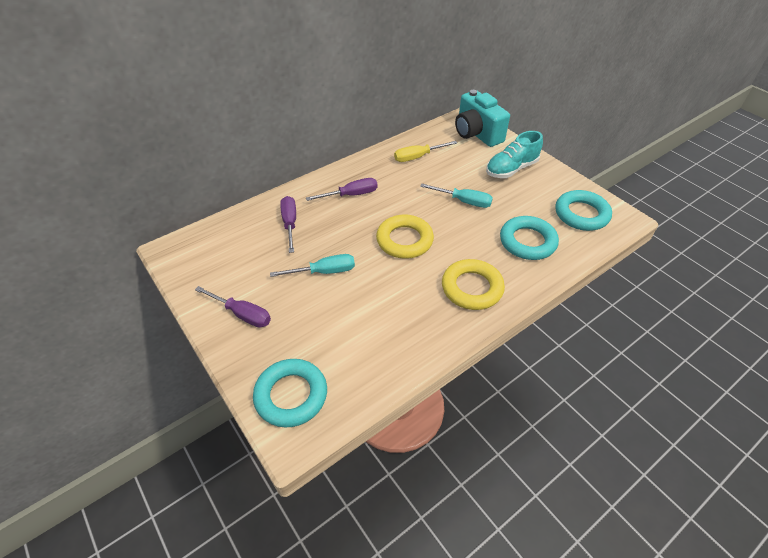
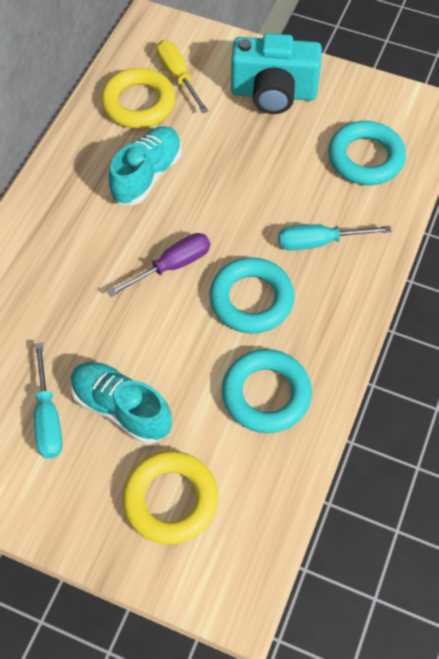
purple screwdriver: 3 -> 1
turquoise shoe: 1 -> 2

